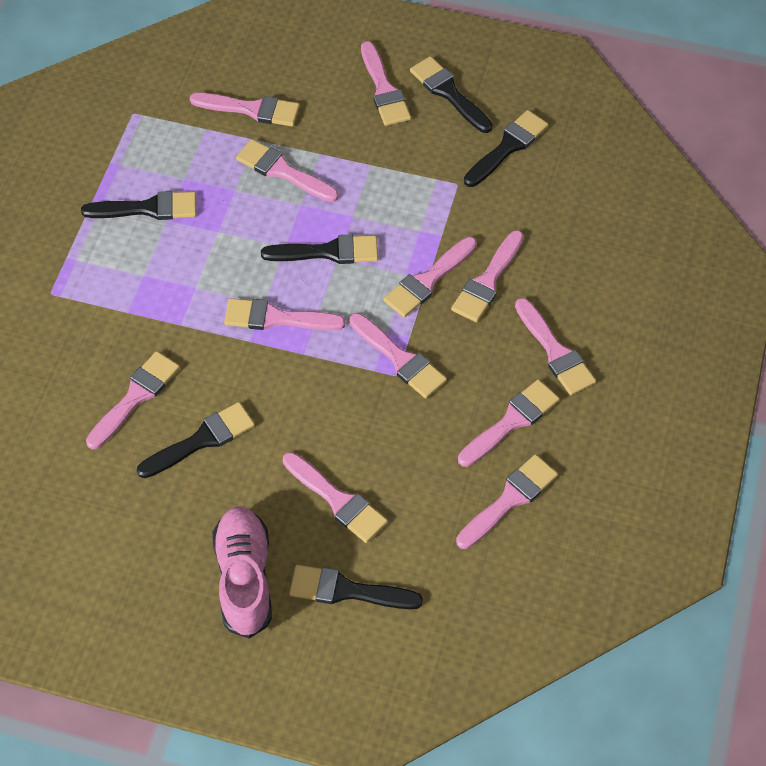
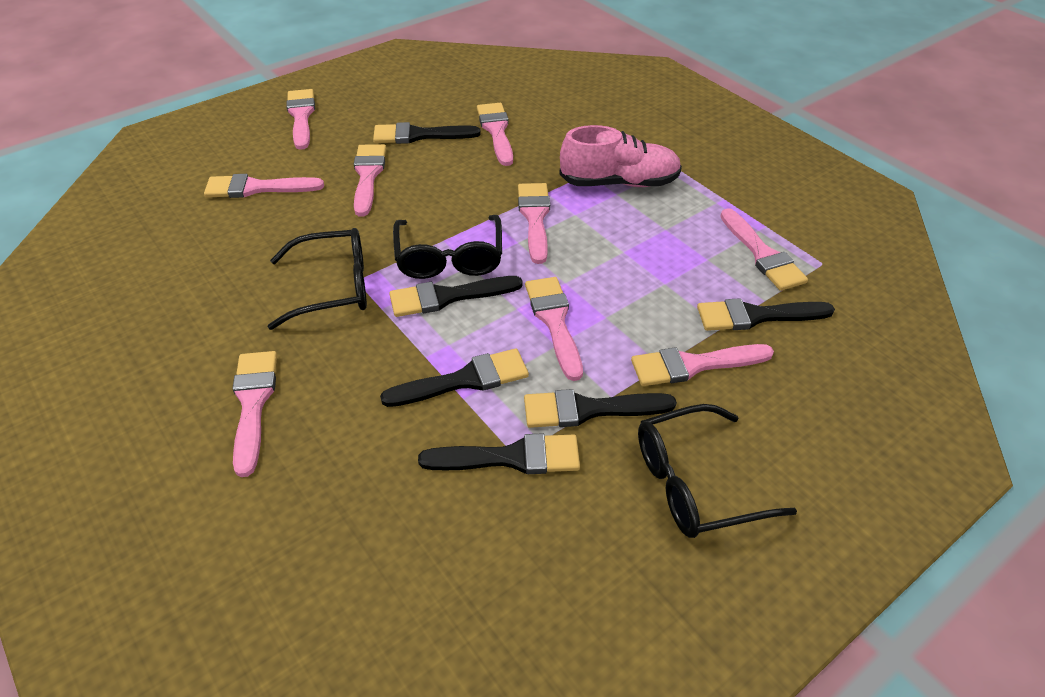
black glasses: 0 -> 3
pink brush: 12 -> 9

